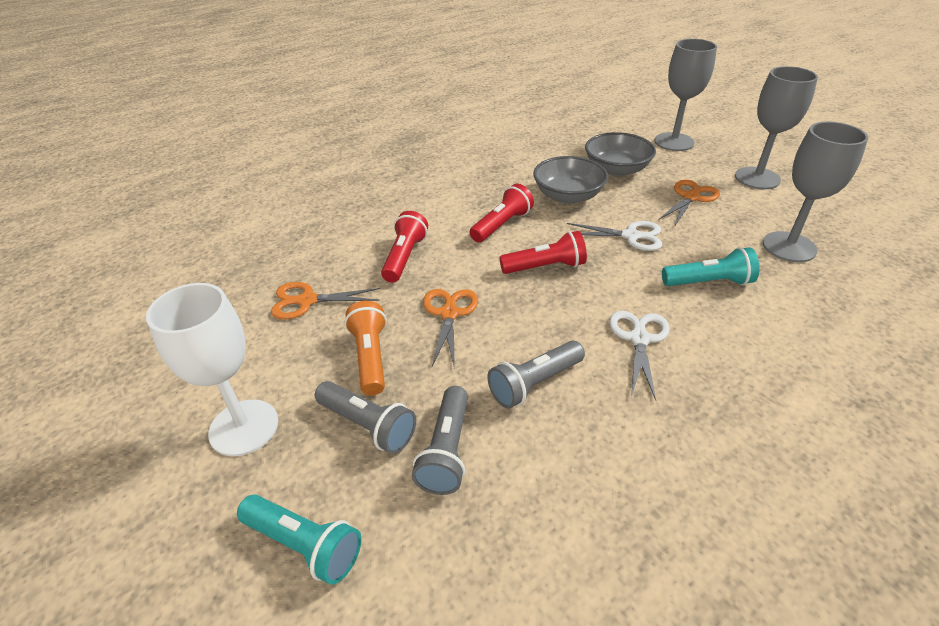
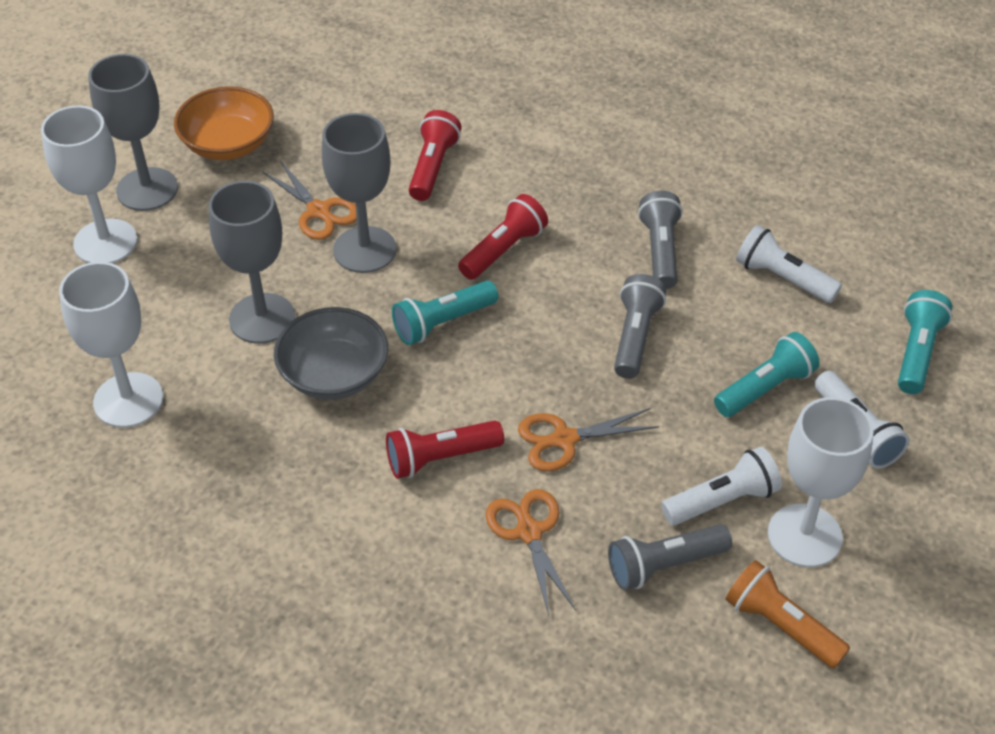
grey bowl: 2 -> 1
orange bowl: 0 -> 1
turquoise flashlight: 2 -> 3
white flashlight: 0 -> 3
white goblet: 1 -> 3
white scissors: 2 -> 0

